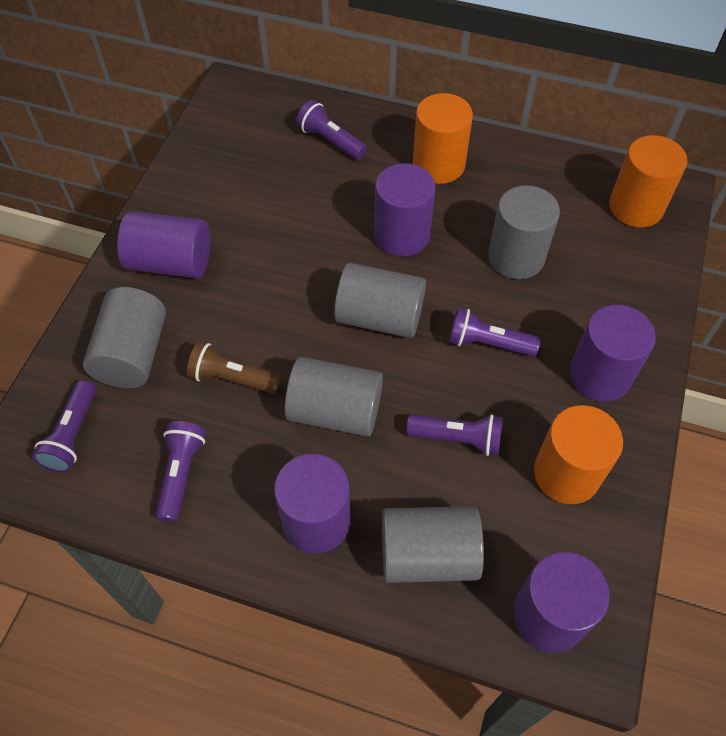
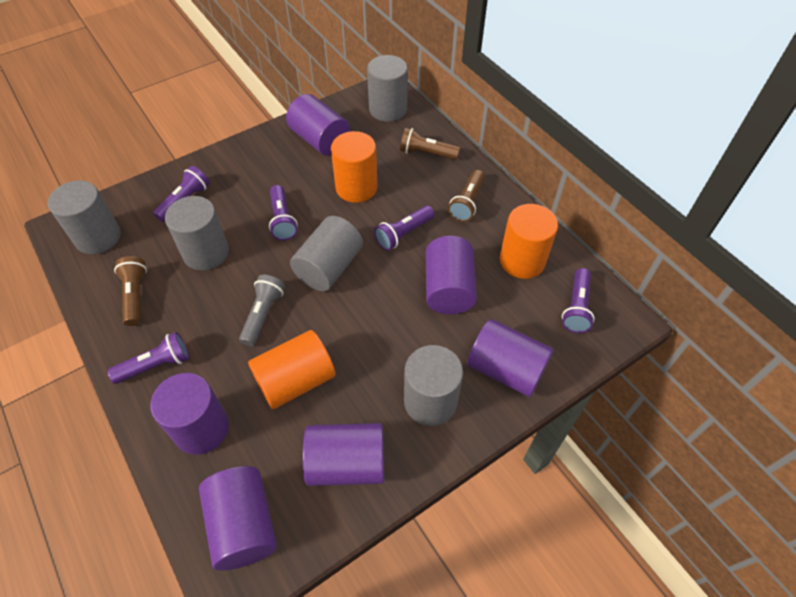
brown flashlight: 1 -> 3
grey flashlight: 0 -> 1
purple cylinder: 5 -> 6

